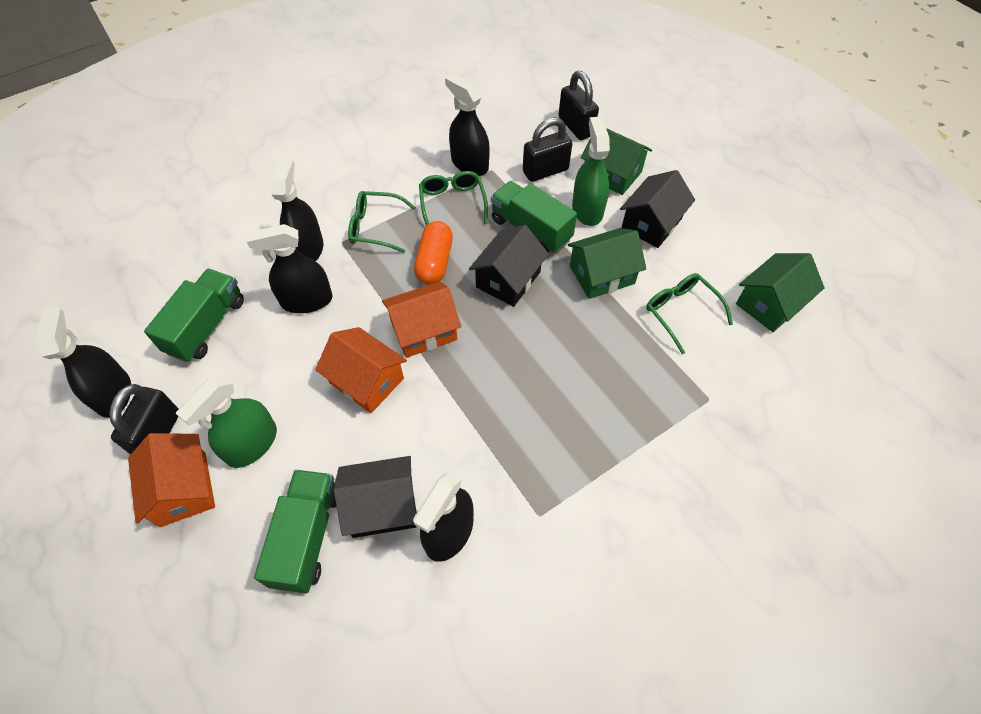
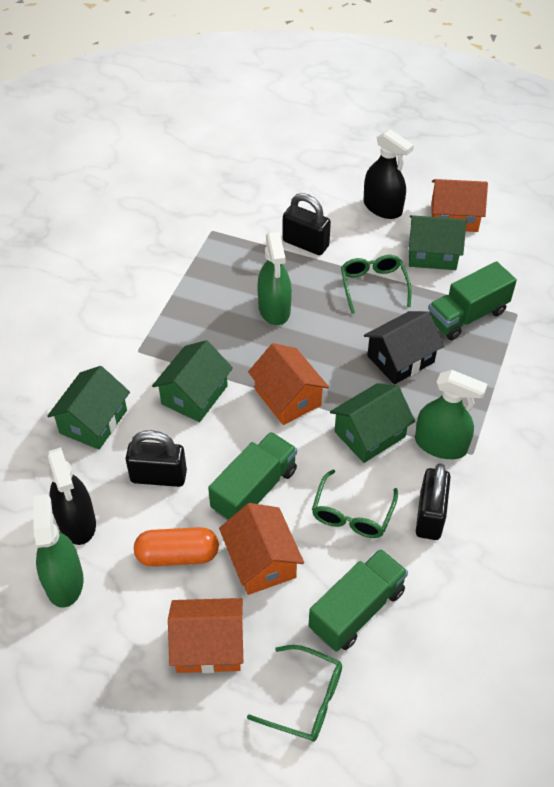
black house: 3 -> 1
black spray bottle: 5 -> 2
green house: 3 -> 4
green spray bottle: 2 -> 3
orange house: 3 -> 4

